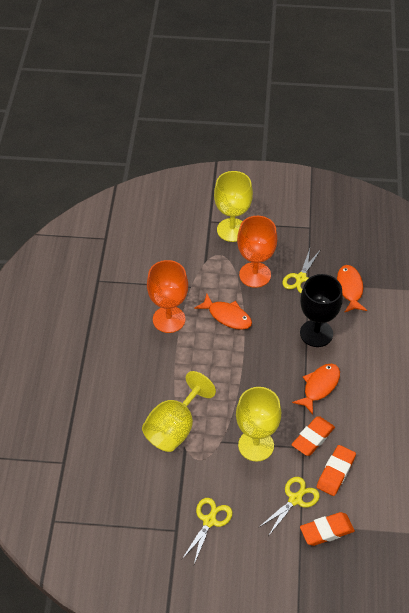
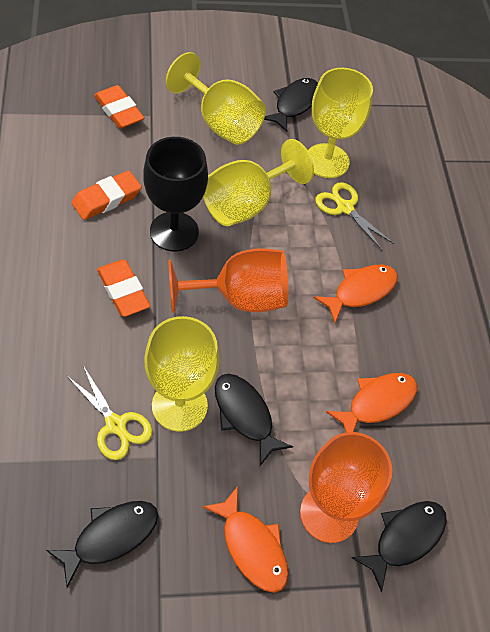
black fish: 0 -> 4
yellow goblet: 3 -> 4
yellow scissors: 3 -> 2

